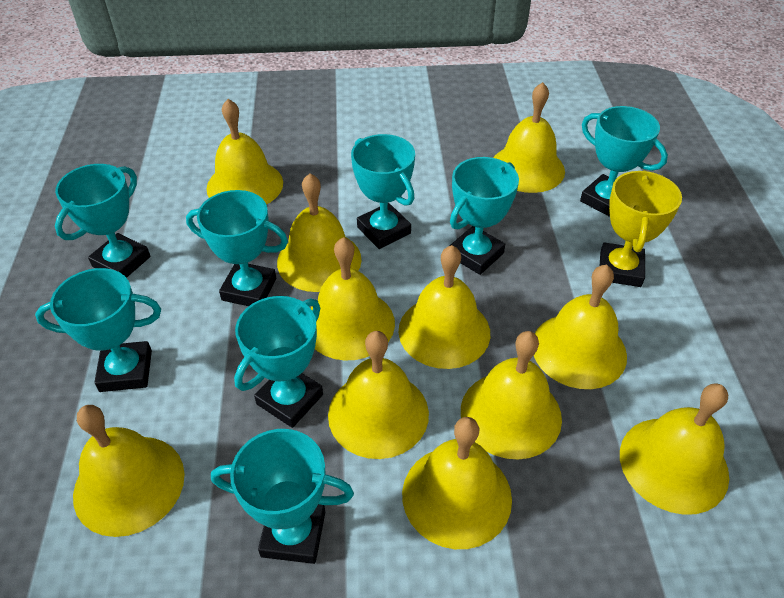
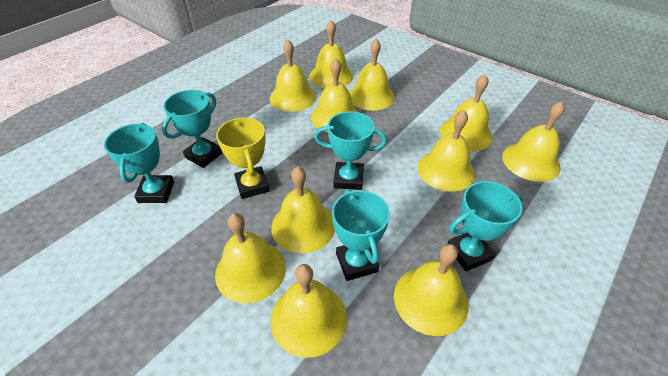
turquoise trophy: 8 -> 5

